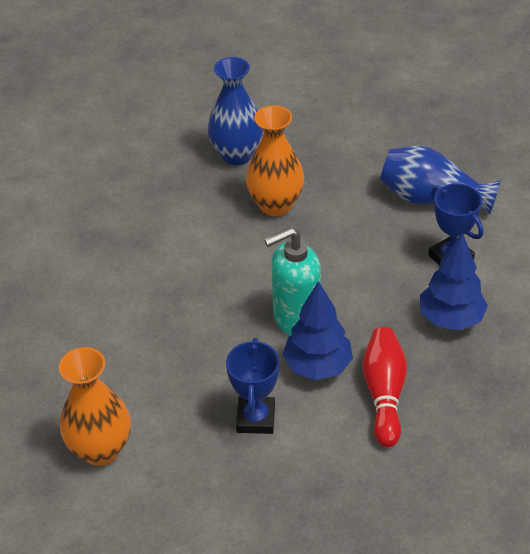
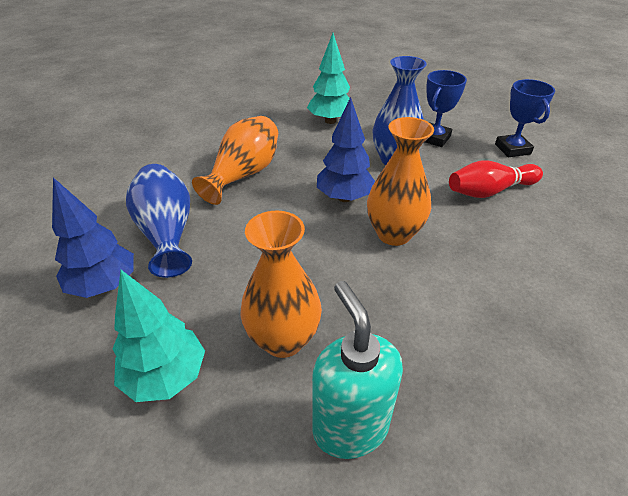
orange vase: 2 -> 3
turquoise tree: 0 -> 2

